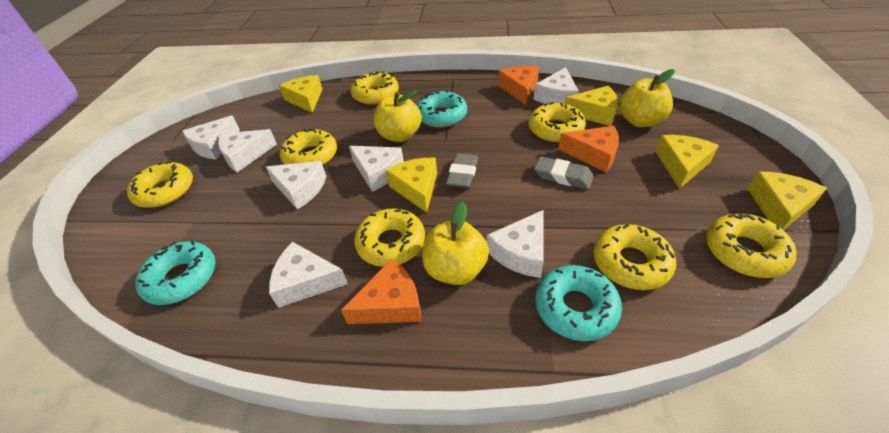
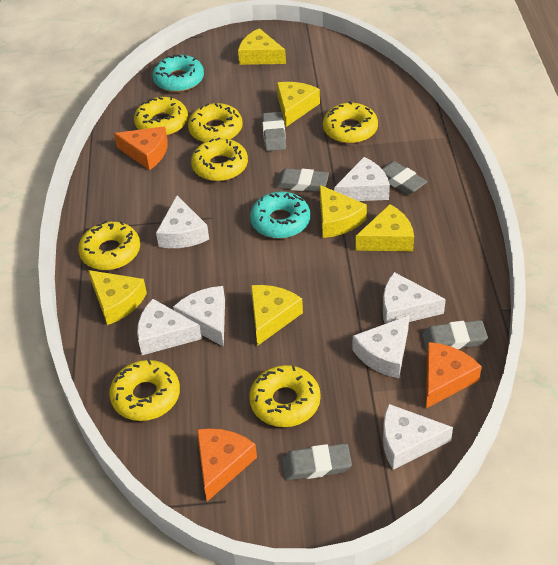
grey eraser: 2 -> 5
turquoise donut: 3 -> 2
yellow apple: 3 -> 0
yellow cheese: 5 -> 6

